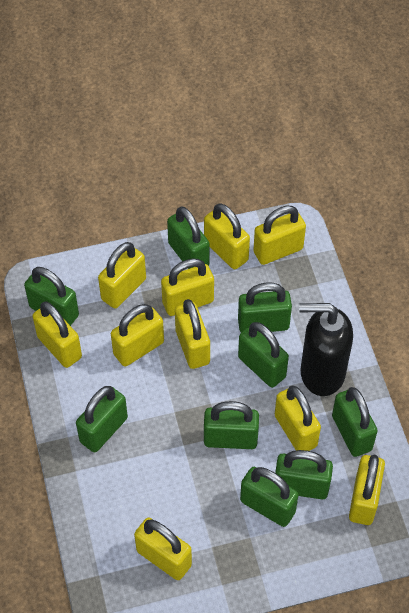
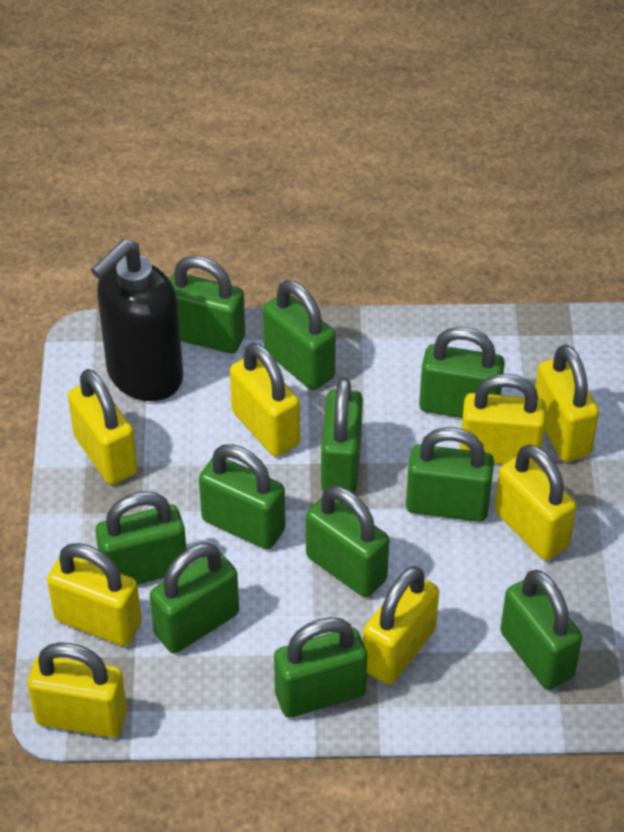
green padlock: 9 -> 11
yellow padlock: 10 -> 8

